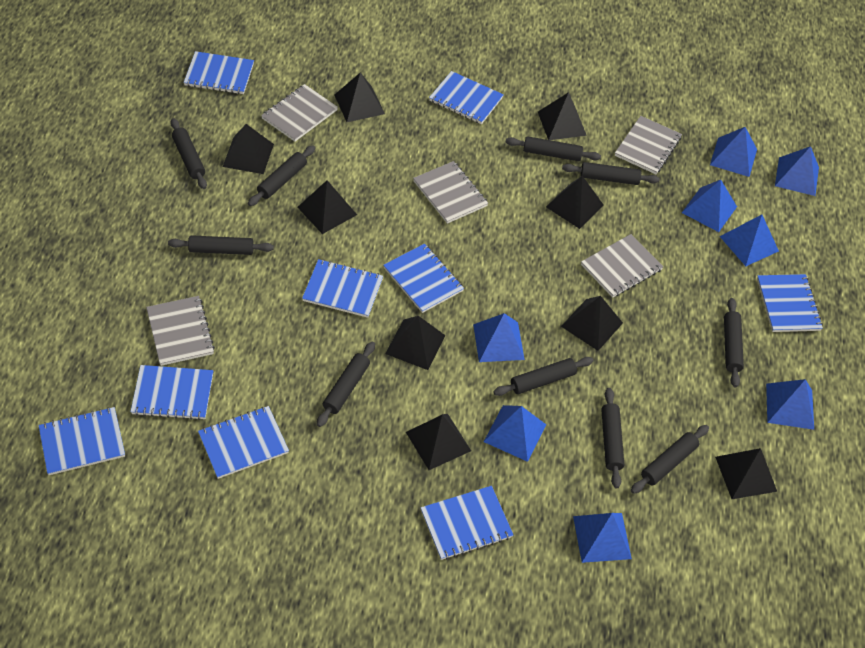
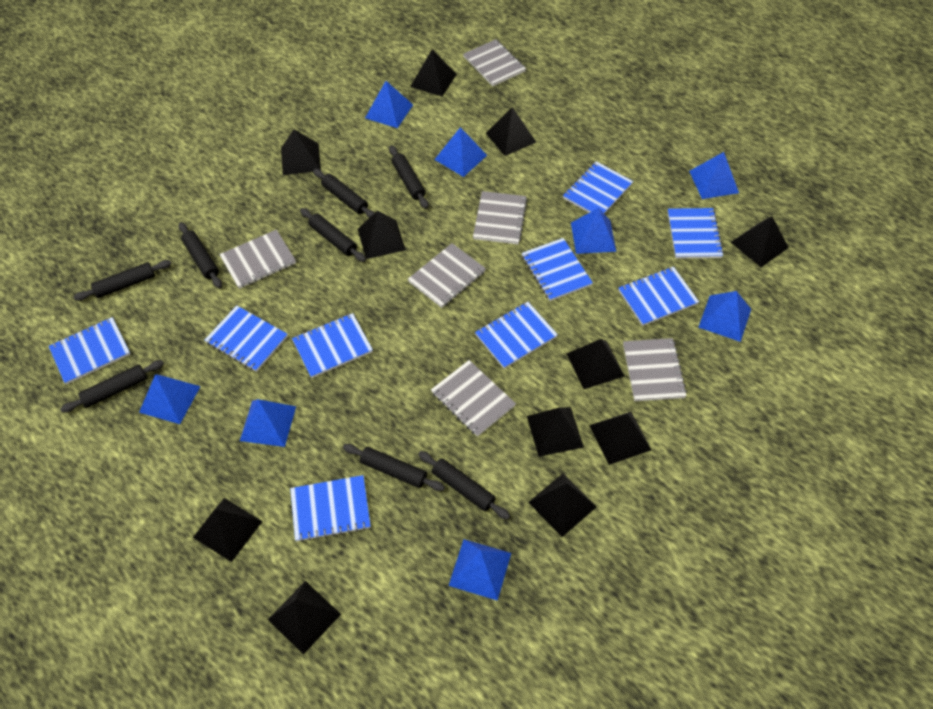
black pyramid: 9 -> 11
black rolling pin: 10 -> 8
grey notebook: 5 -> 6

